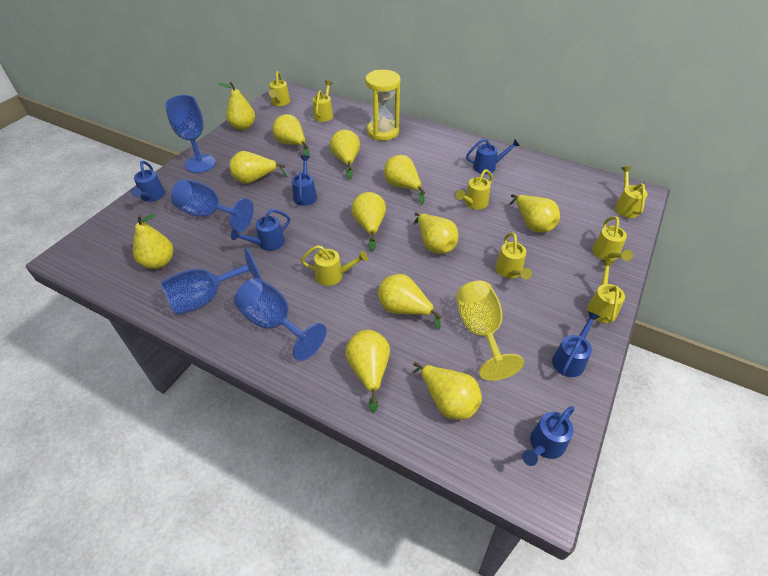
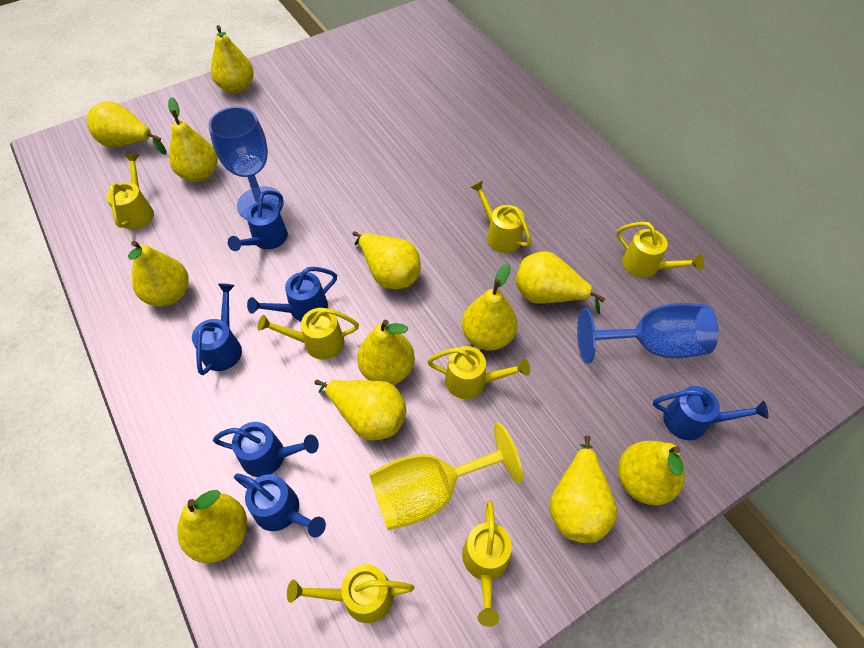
blue goblet: 4 -> 2
yellow hourglass: 1 -> 0
yellow watering can: 8 -> 7

